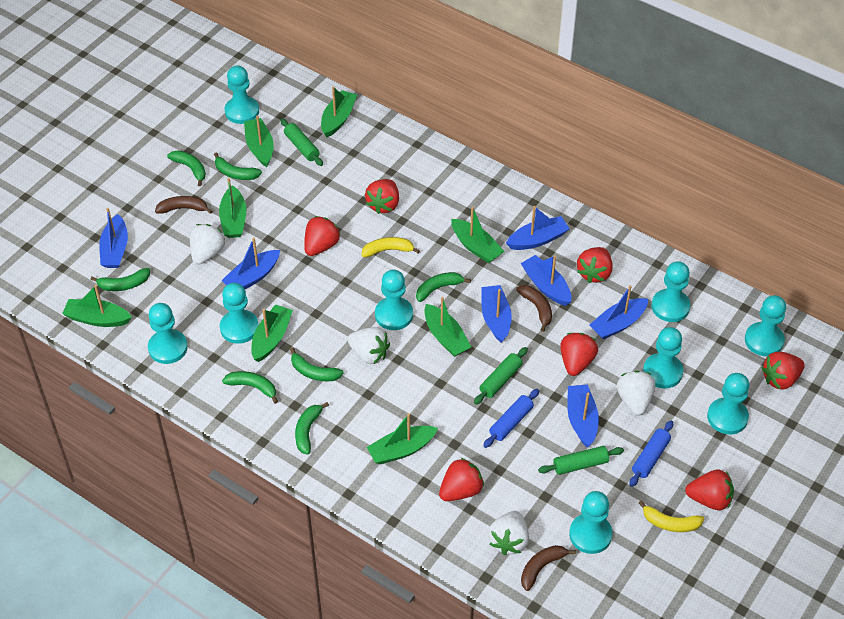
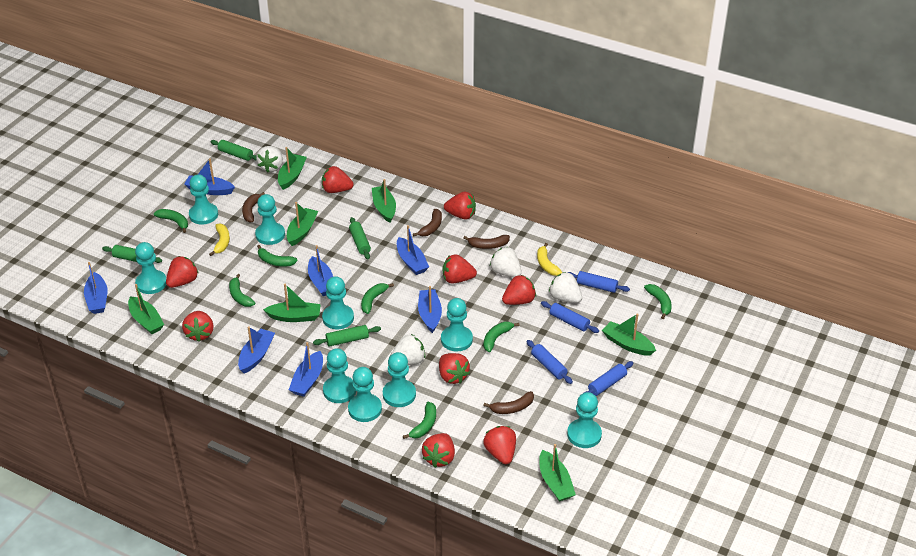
blue rolling pin: 2 -> 4
brown banana: 3 -> 4
green boat: 8 -> 7
green rolling pin: 3 -> 4
red strawberry: 7 -> 9

